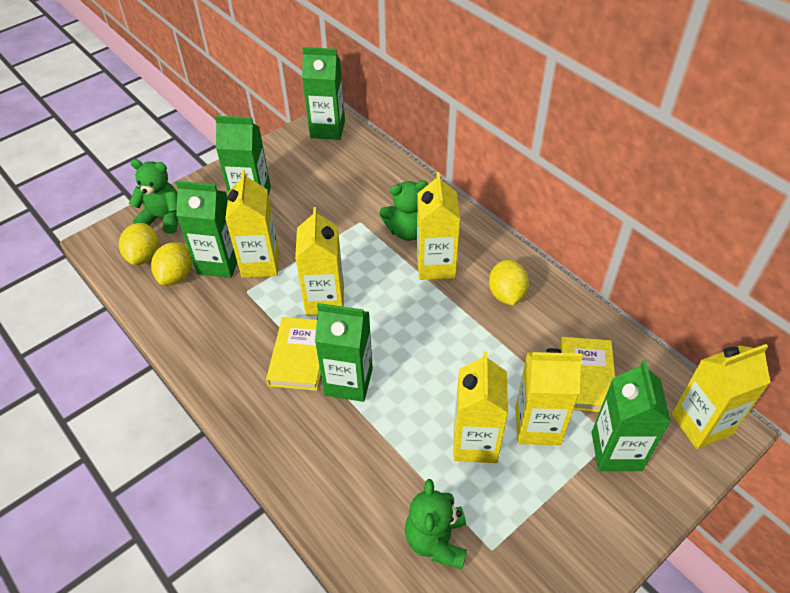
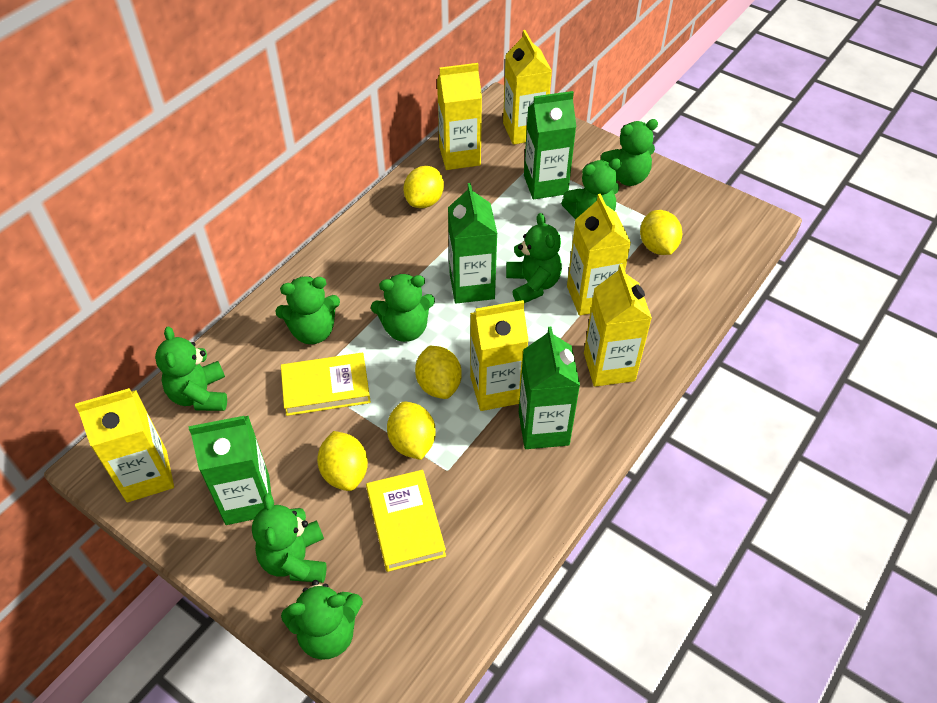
green carton: 5 -> 4
green teddy bear: 3 -> 8
yellow lemon: 3 -> 5

